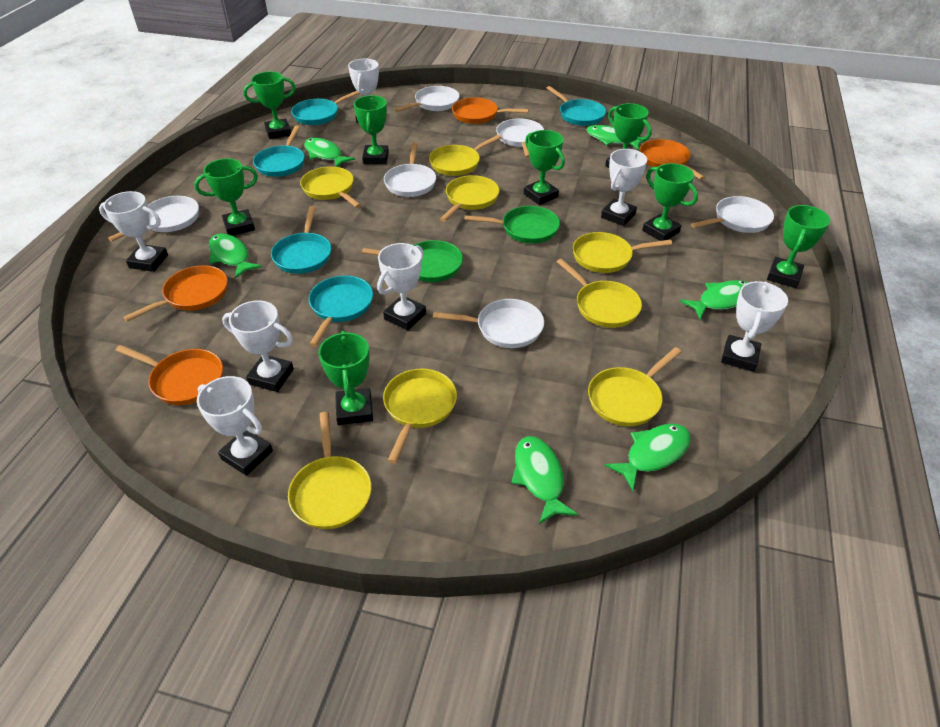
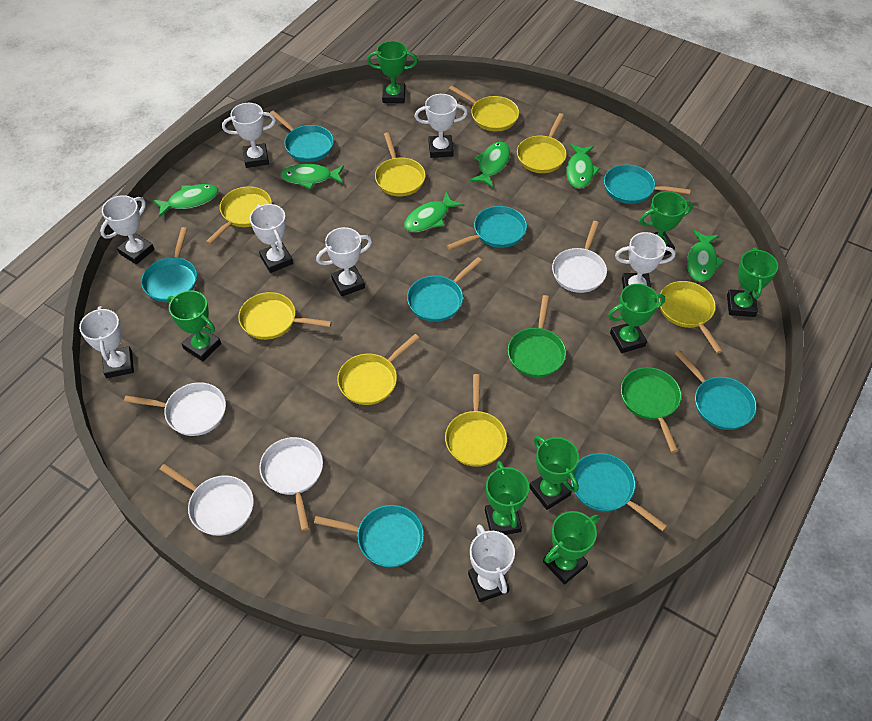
orange pan: 4 -> 0
turquoise pan: 5 -> 8
white pan: 6 -> 4
white trophy: 7 -> 8

